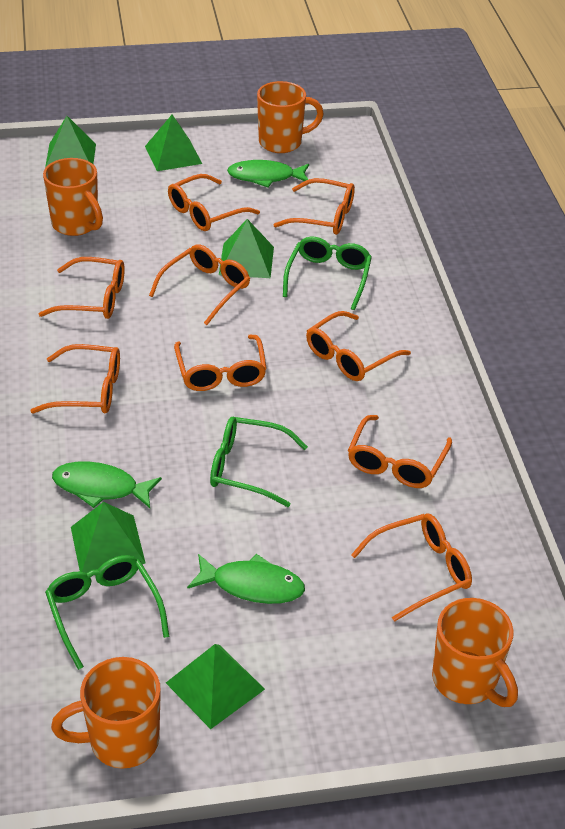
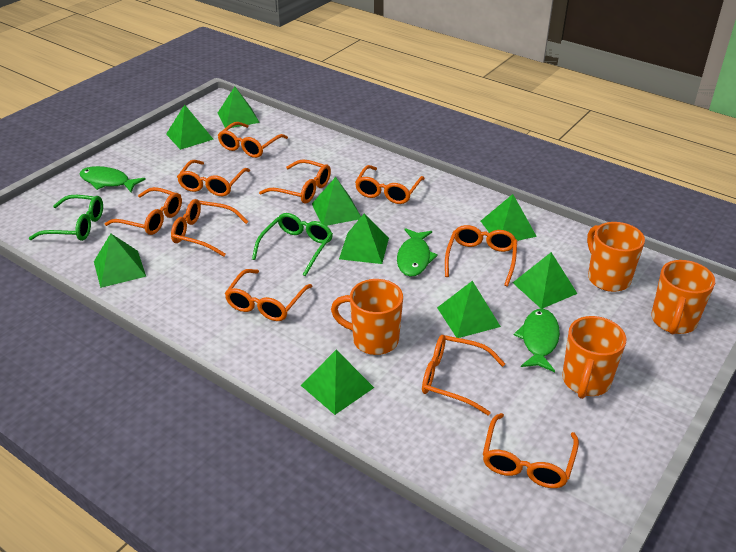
green glasses: 3 -> 2
green pyramid: 5 -> 9
orange glasses: 9 -> 10

